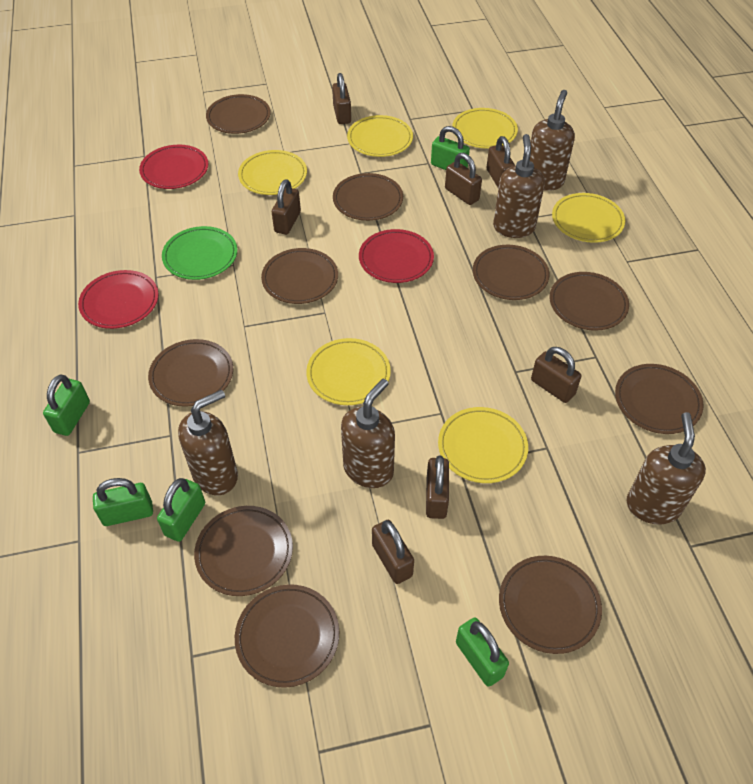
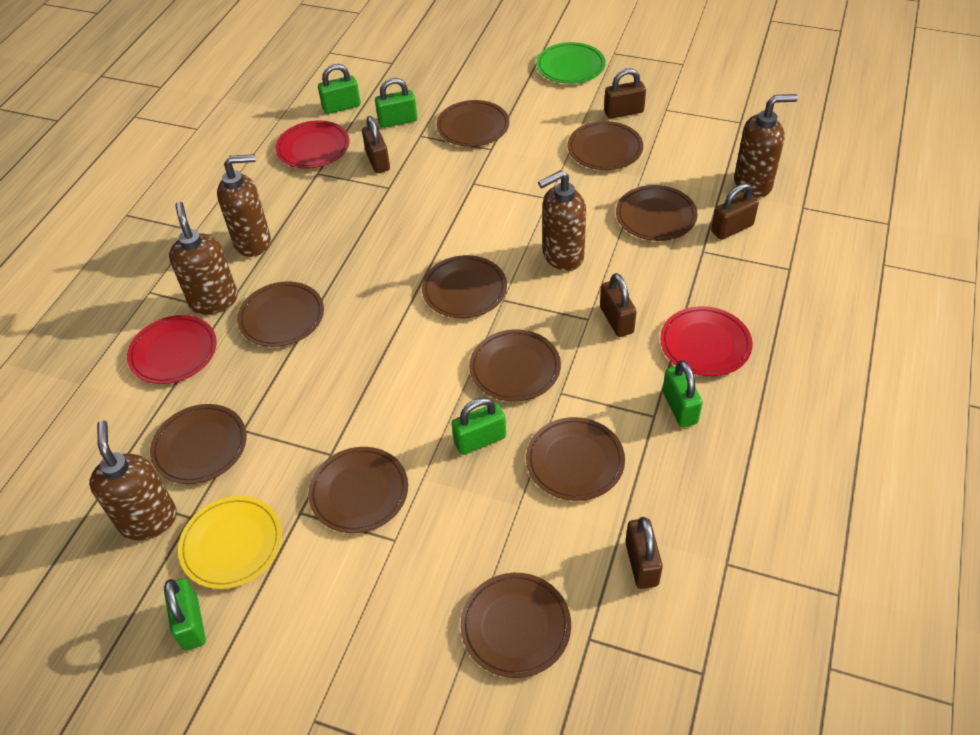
brown padlock: 7 -> 5
yellow plate: 6 -> 1

